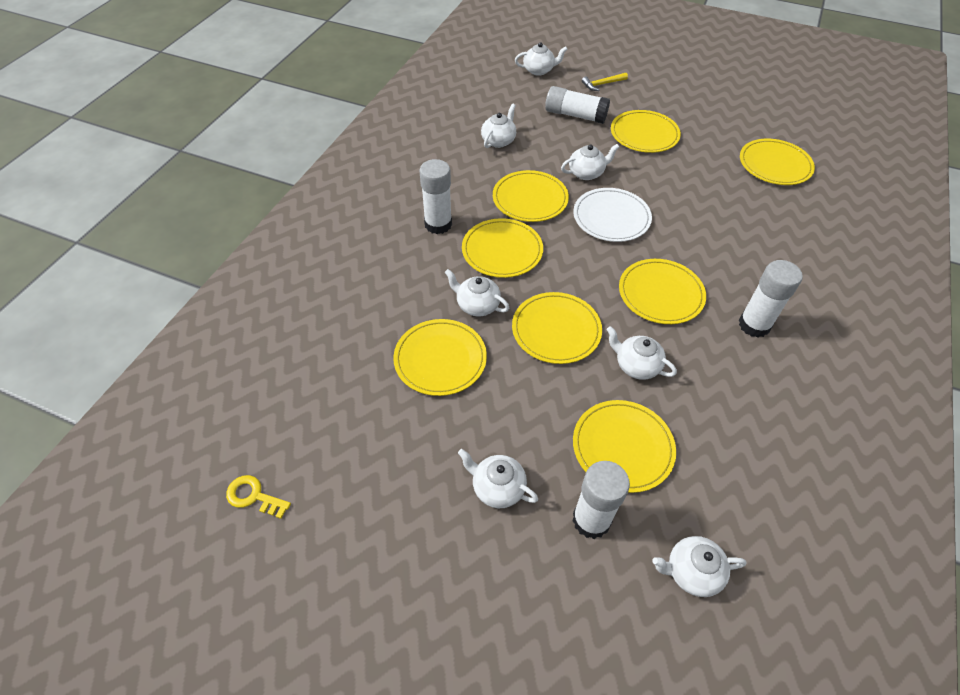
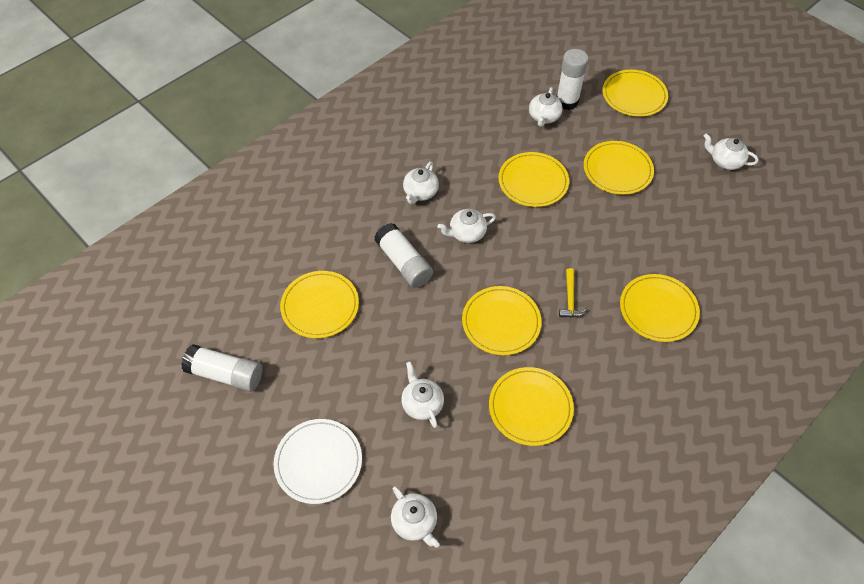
white glue stick: 4 -> 3
white teapot: 7 -> 6
yellow key: 1 -> 0
yellow plate: 8 -> 7

